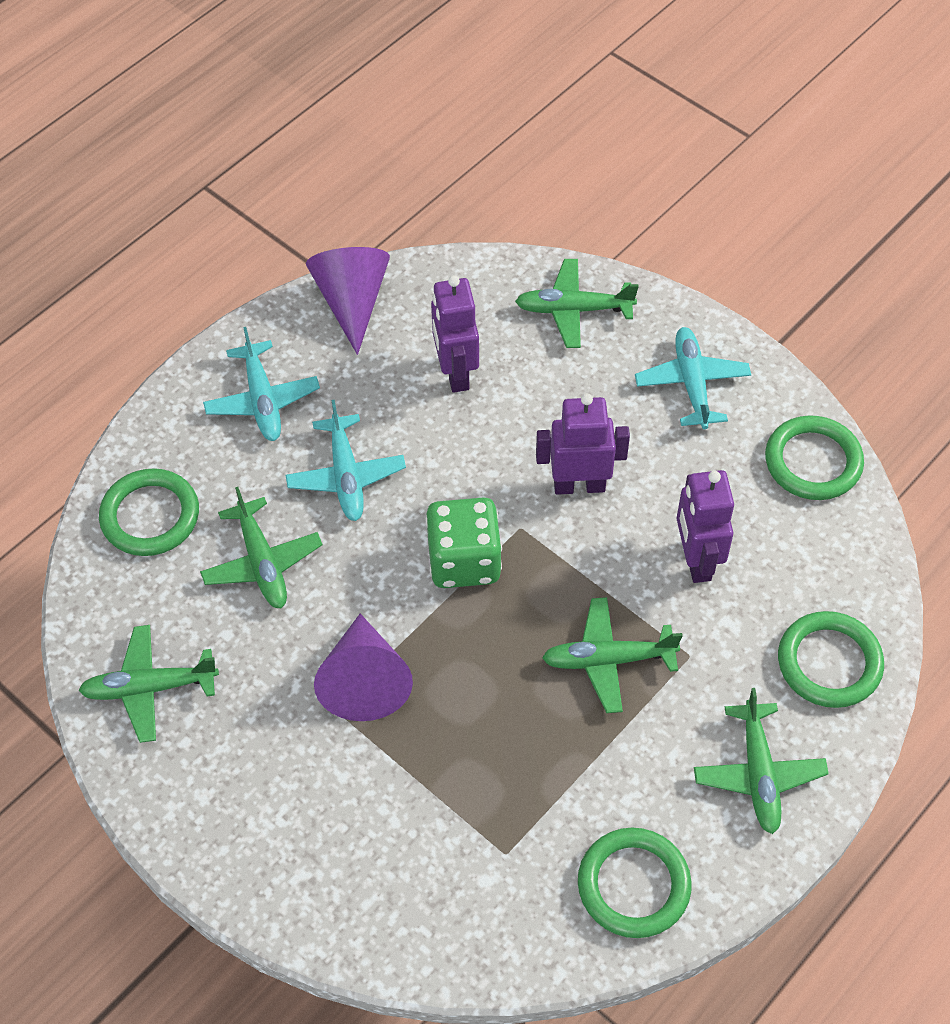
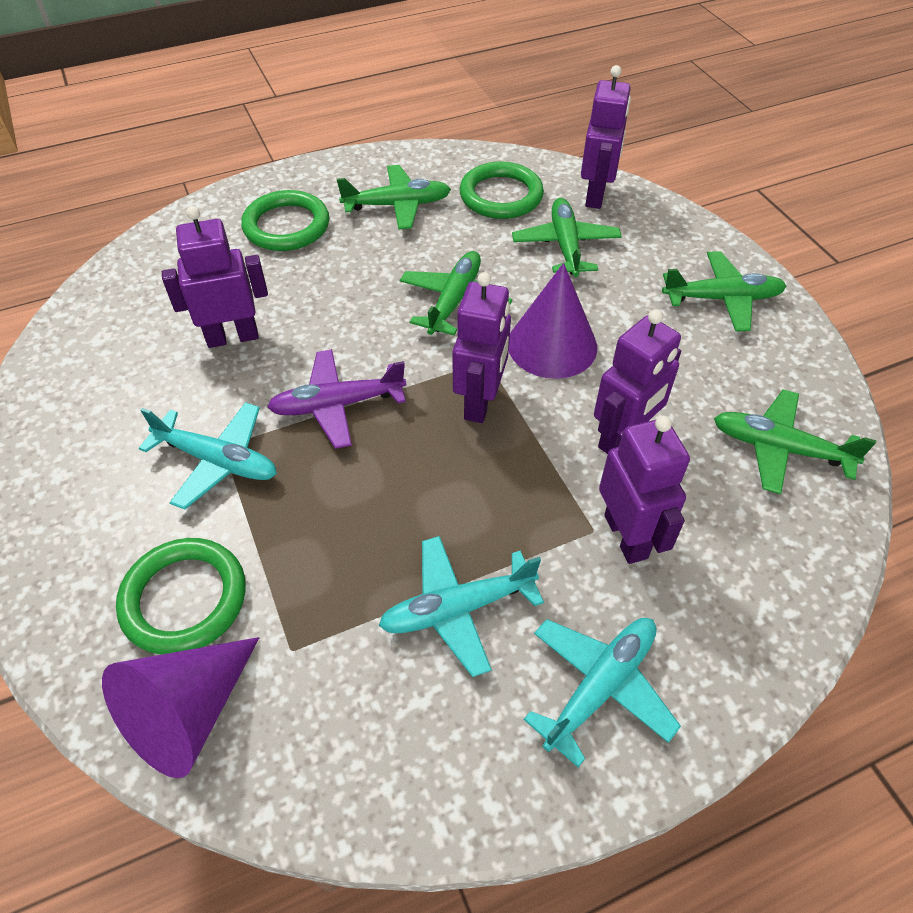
green dice: 1 -> 0
green ring: 4 -> 3
purple plane: 0 -> 1
purple robot: 3 -> 5

